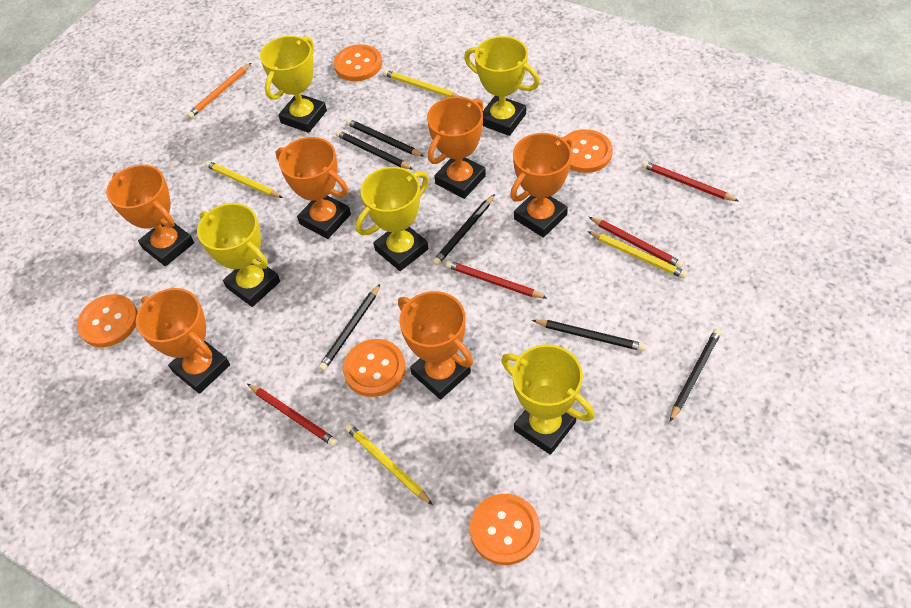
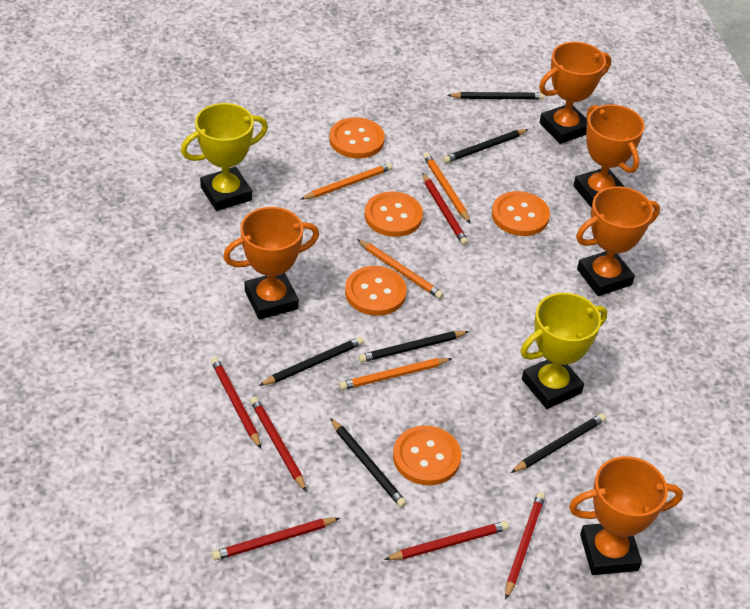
orange pencil: 1 -> 4
orange trophy: 6 -> 5
red pencil: 4 -> 6
yellow pencil: 4 -> 0
yellow trophy: 5 -> 2

